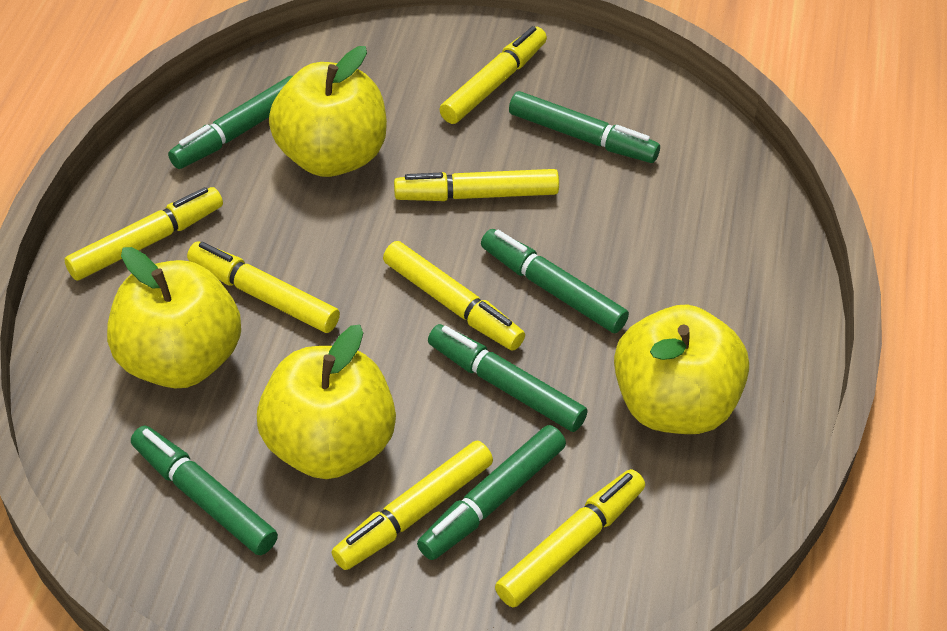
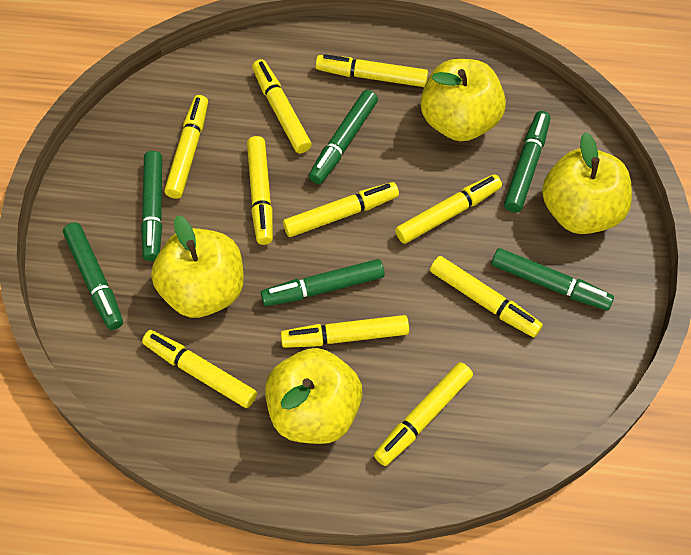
yellow marker: 7 -> 10

